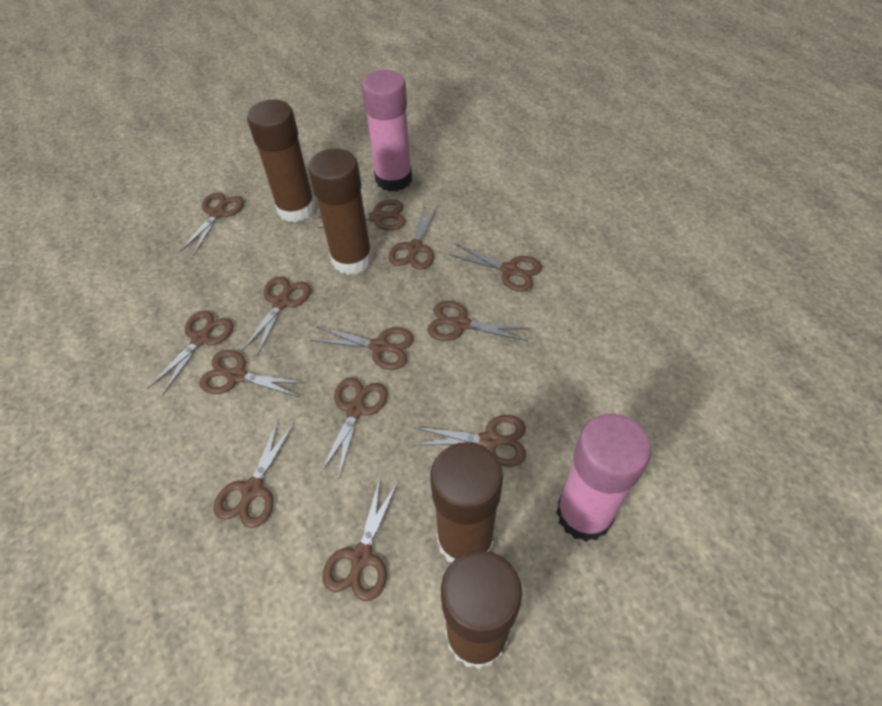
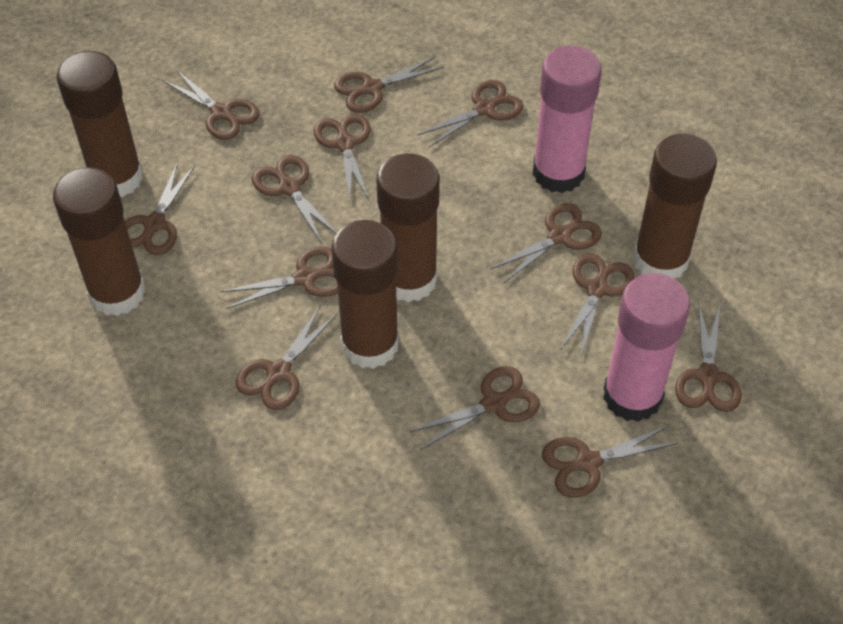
brown glue stick: 4 -> 5

